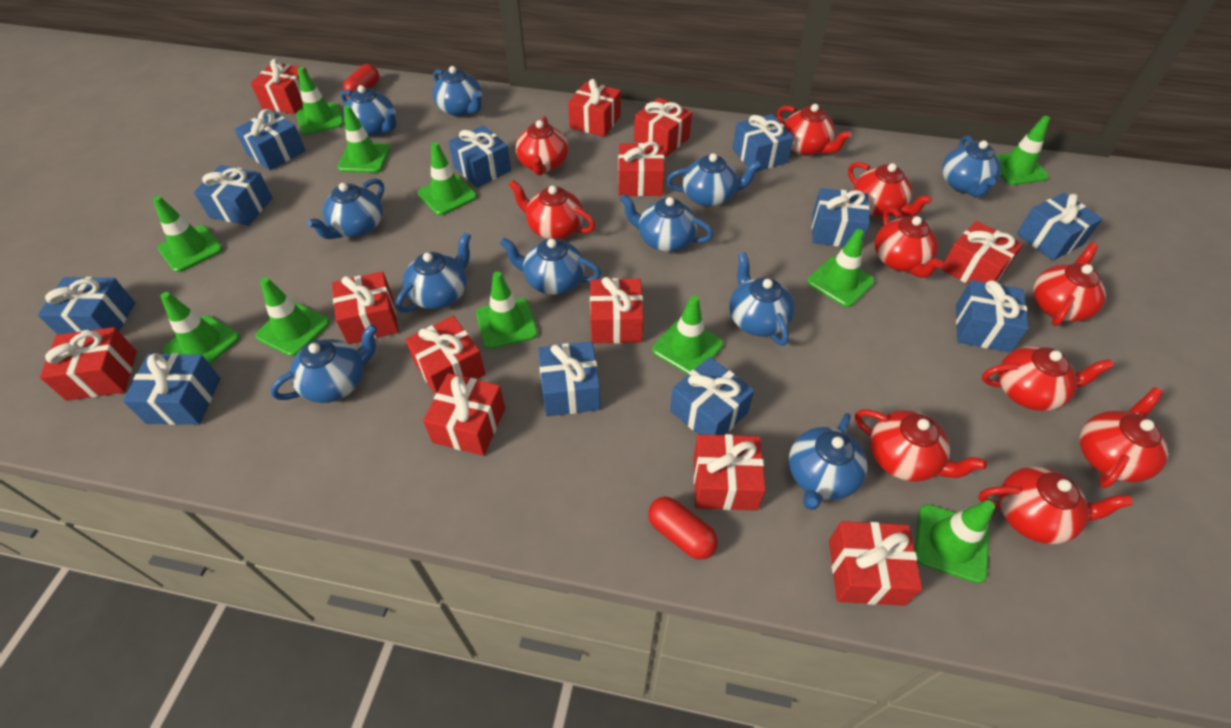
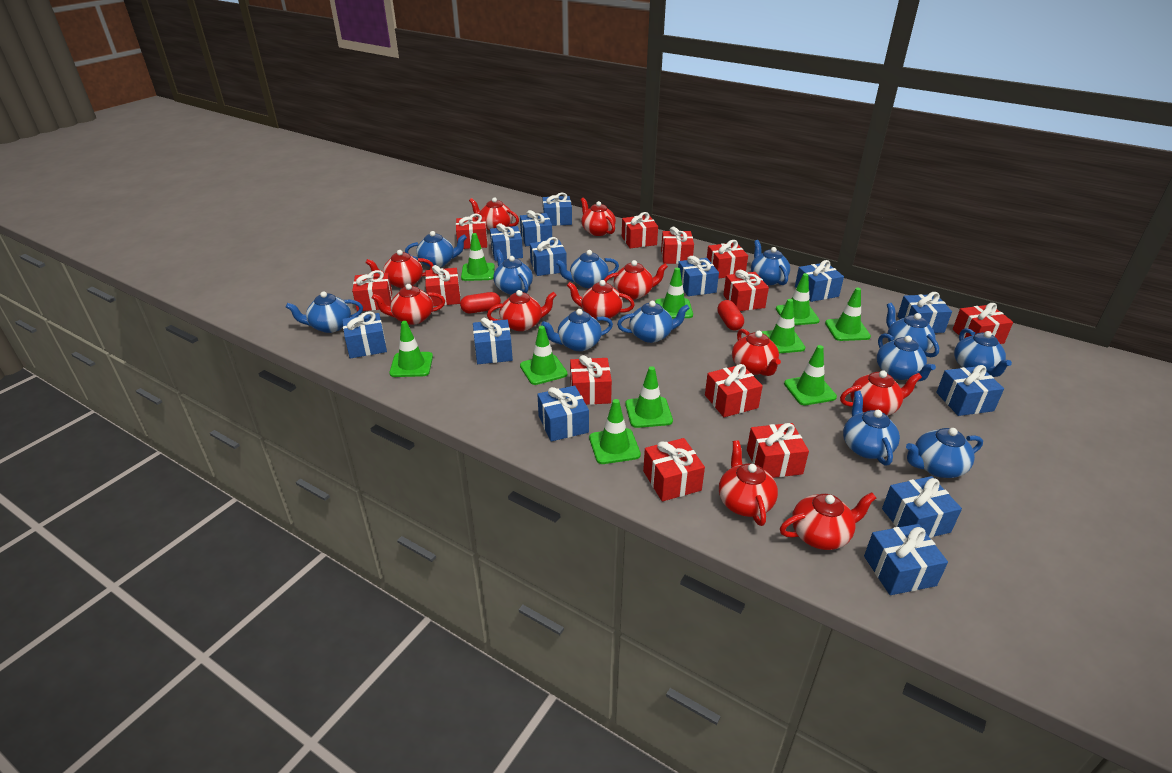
blue gift: 11 -> 13
blue teapot: 11 -> 12
green traffic cone: 11 -> 10
red teapot: 10 -> 11

